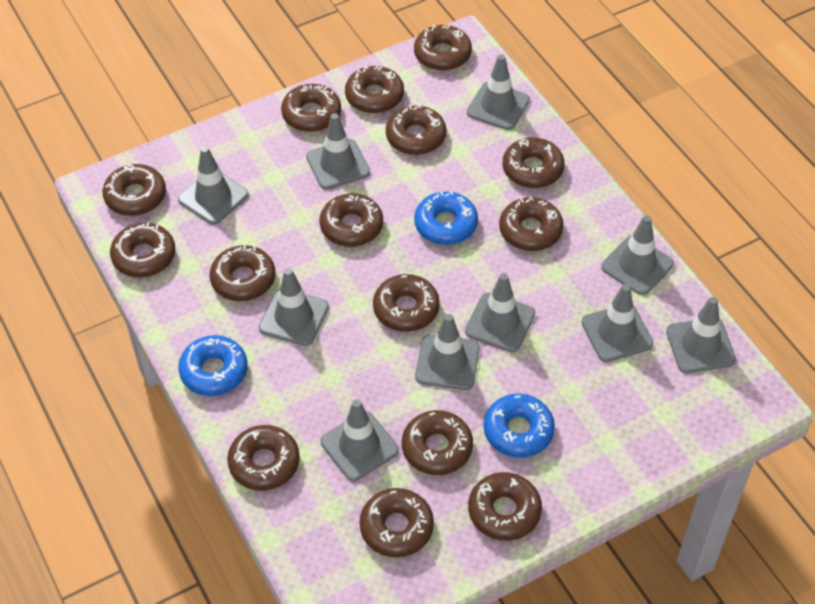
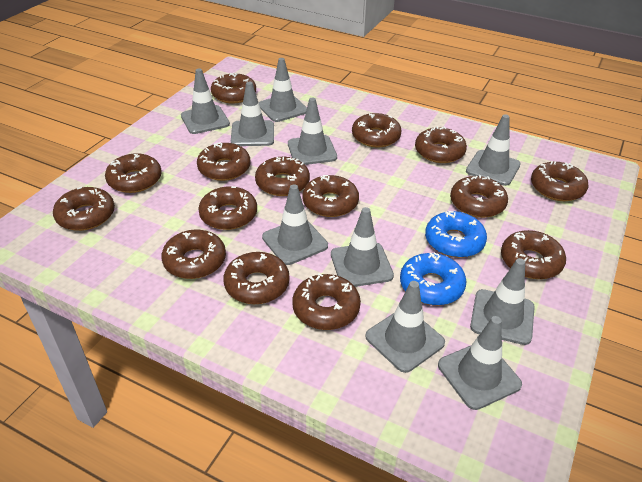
blue donut: 3 -> 2

